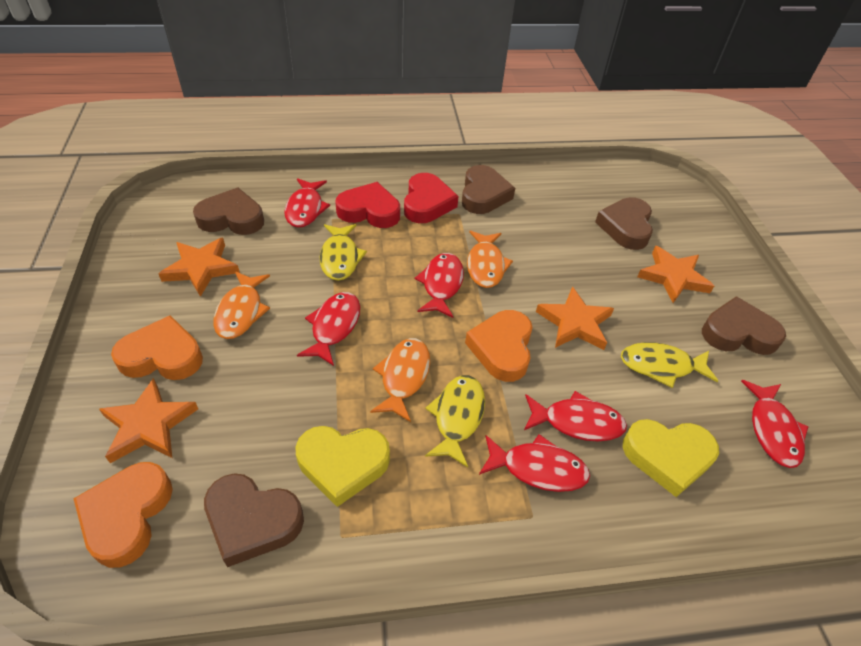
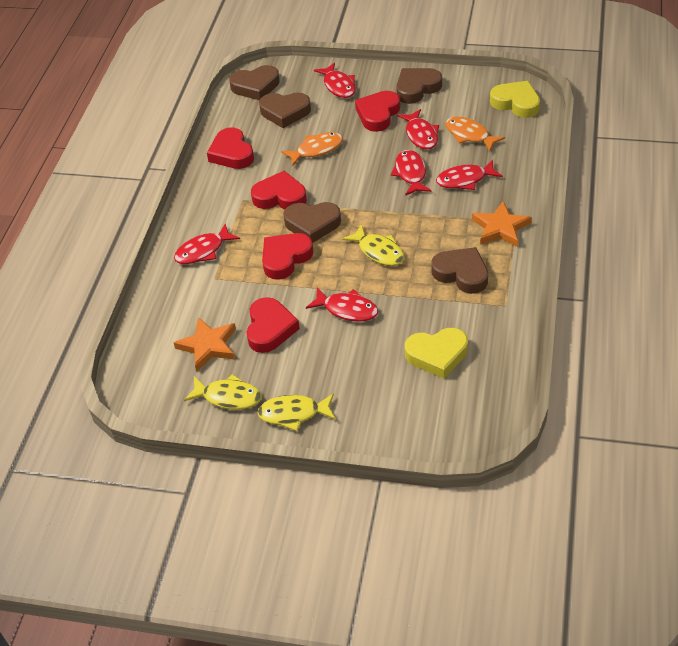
orange fish: 3 -> 2
orange heart: 3 -> 0
orange star: 4 -> 2
red heart: 2 -> 5

